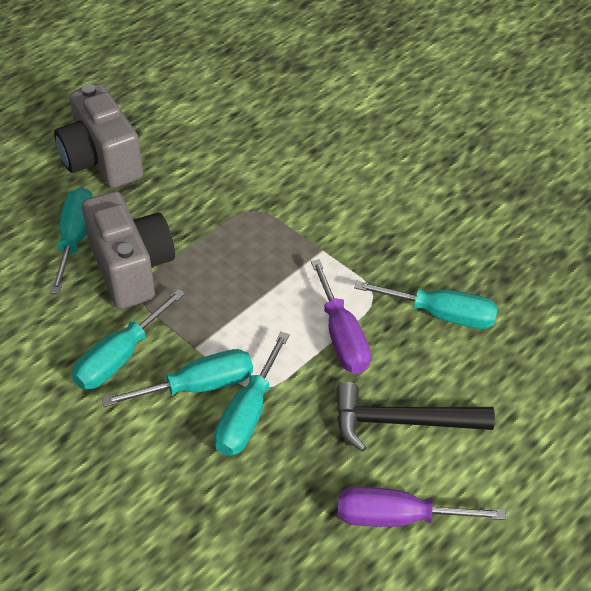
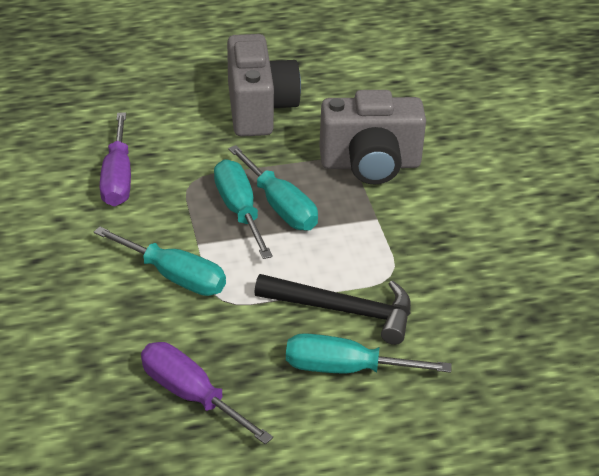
turquoise screwdriver: 5 -> 4

